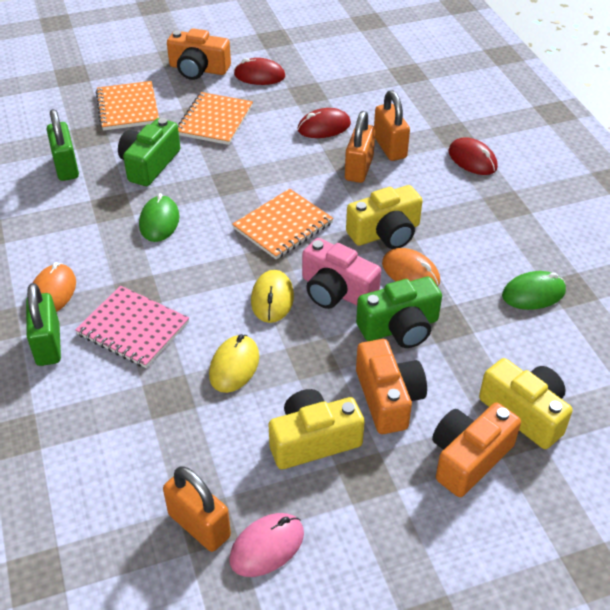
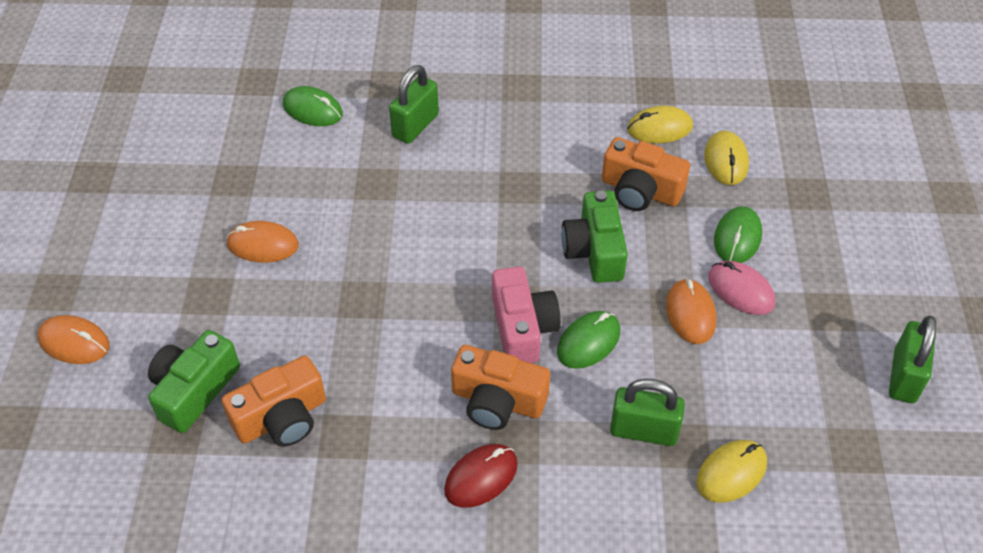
green mouse: 2 -> 3
green padlock: 2 -> 3
orange mouse: 2 -> 3
orange notebook: 3 -> 0
orange padlock: 3 -> 0
pink notebook: 1 -> 0
red mouse: 3 -> 1
yellow camera: 3 -> 0
yellow mouse: 2 -> 3

